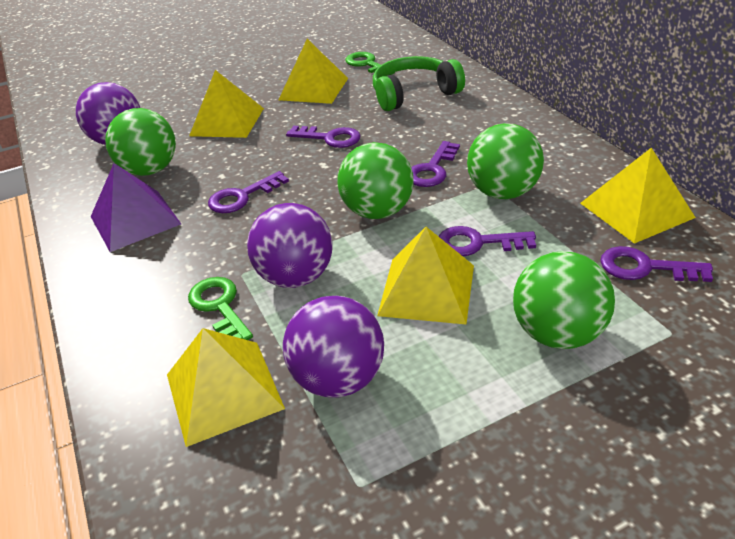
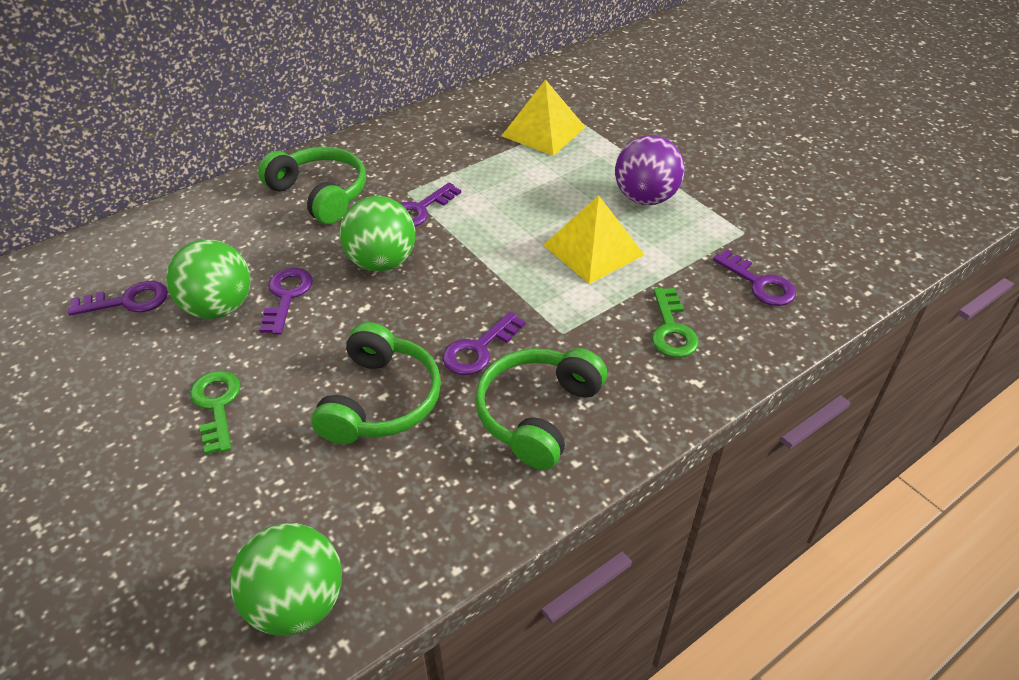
green ball: 4 -> 3
green headphones: 1 -> 3
purple ball: 3 -> 1
purple pyramid: 1 -> 0
yellow pyramid: 5 -> 2

